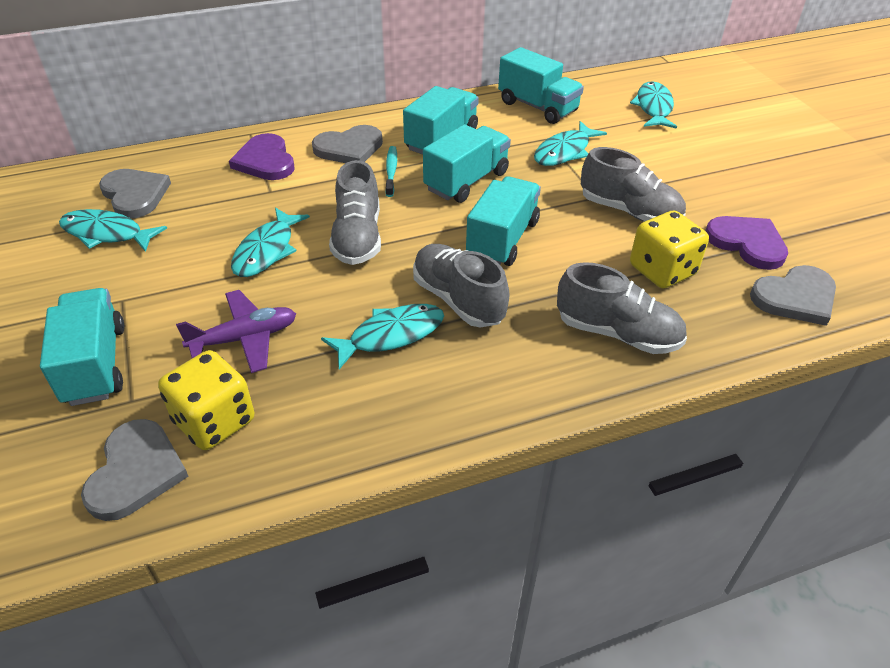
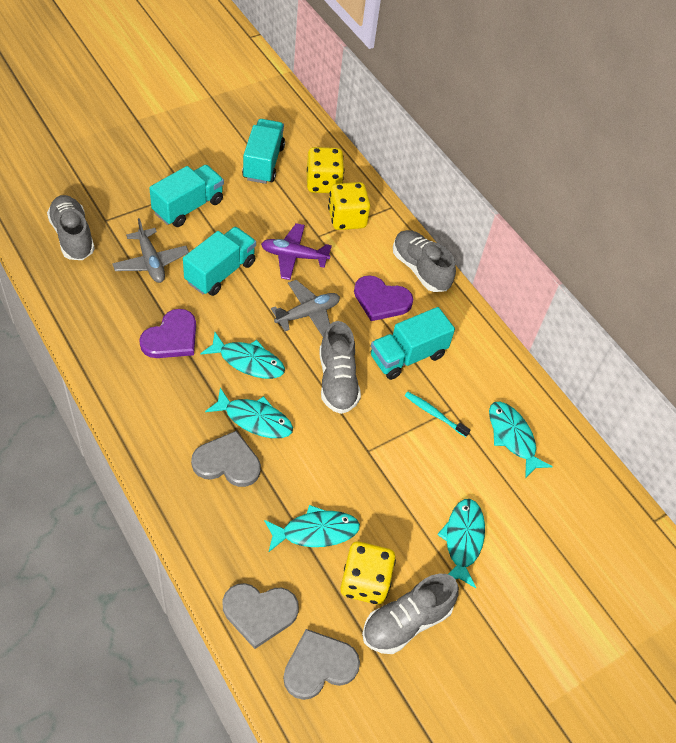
grey heart: 4 -> 3
grey plane: 0 -> 2
turquoise truck: 5 -> 4
yellow dice: 2 -> 3

